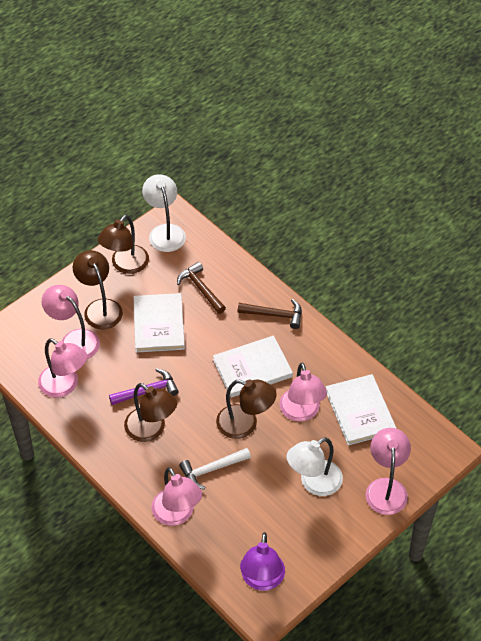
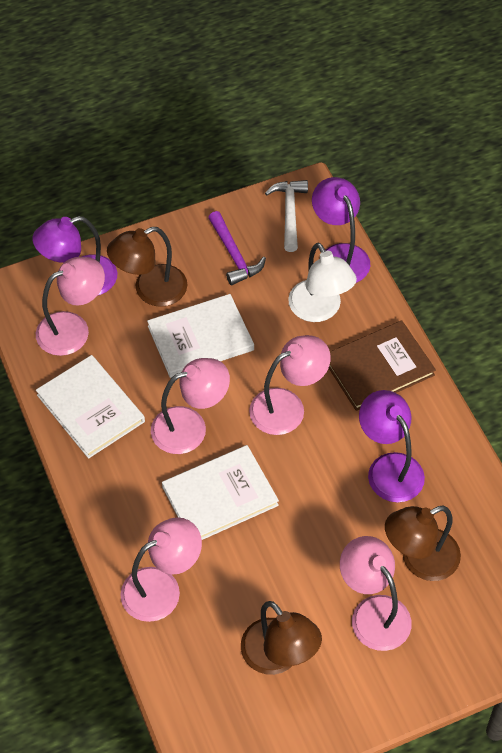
brown book: 0 -> 1
brown hammer: 2 -> 0
brown lamp: 4 -> 3
purple lamp: 1 -> 3
white lamp: 2 -> 1

